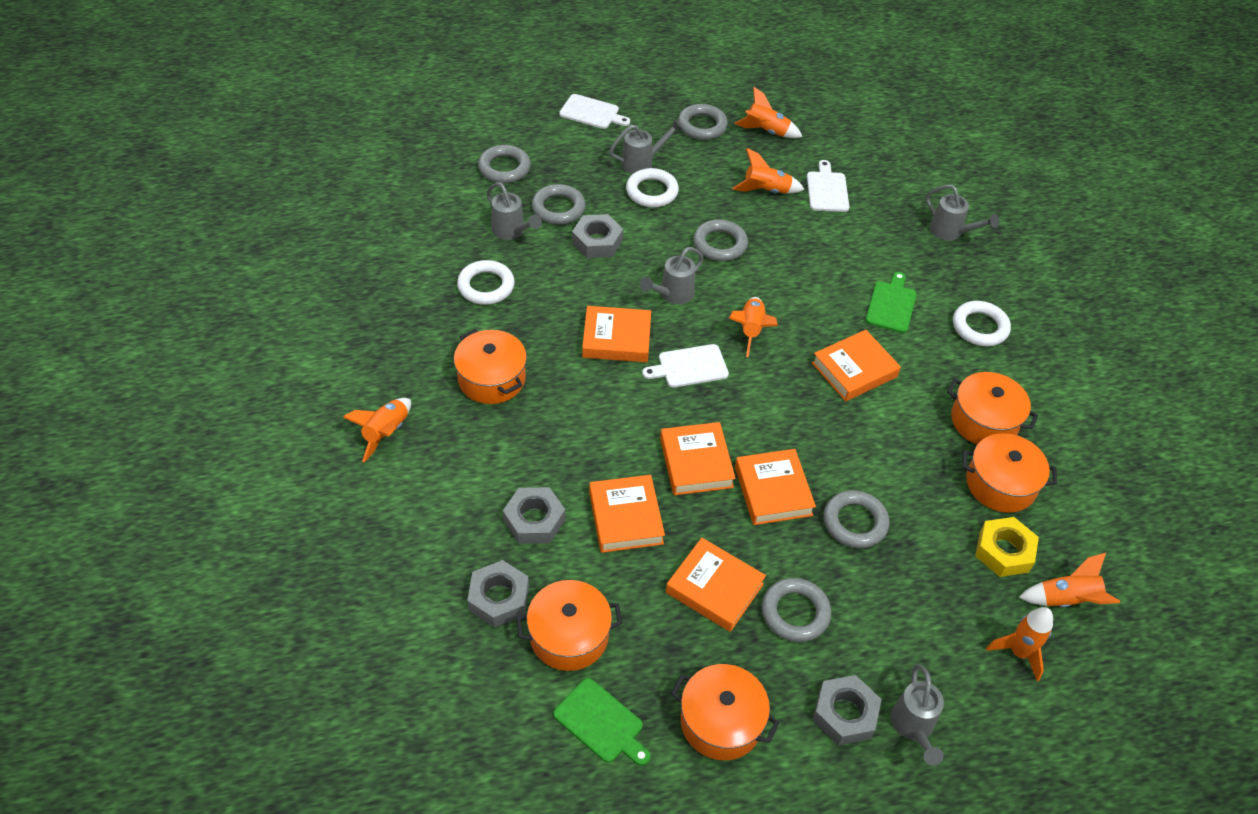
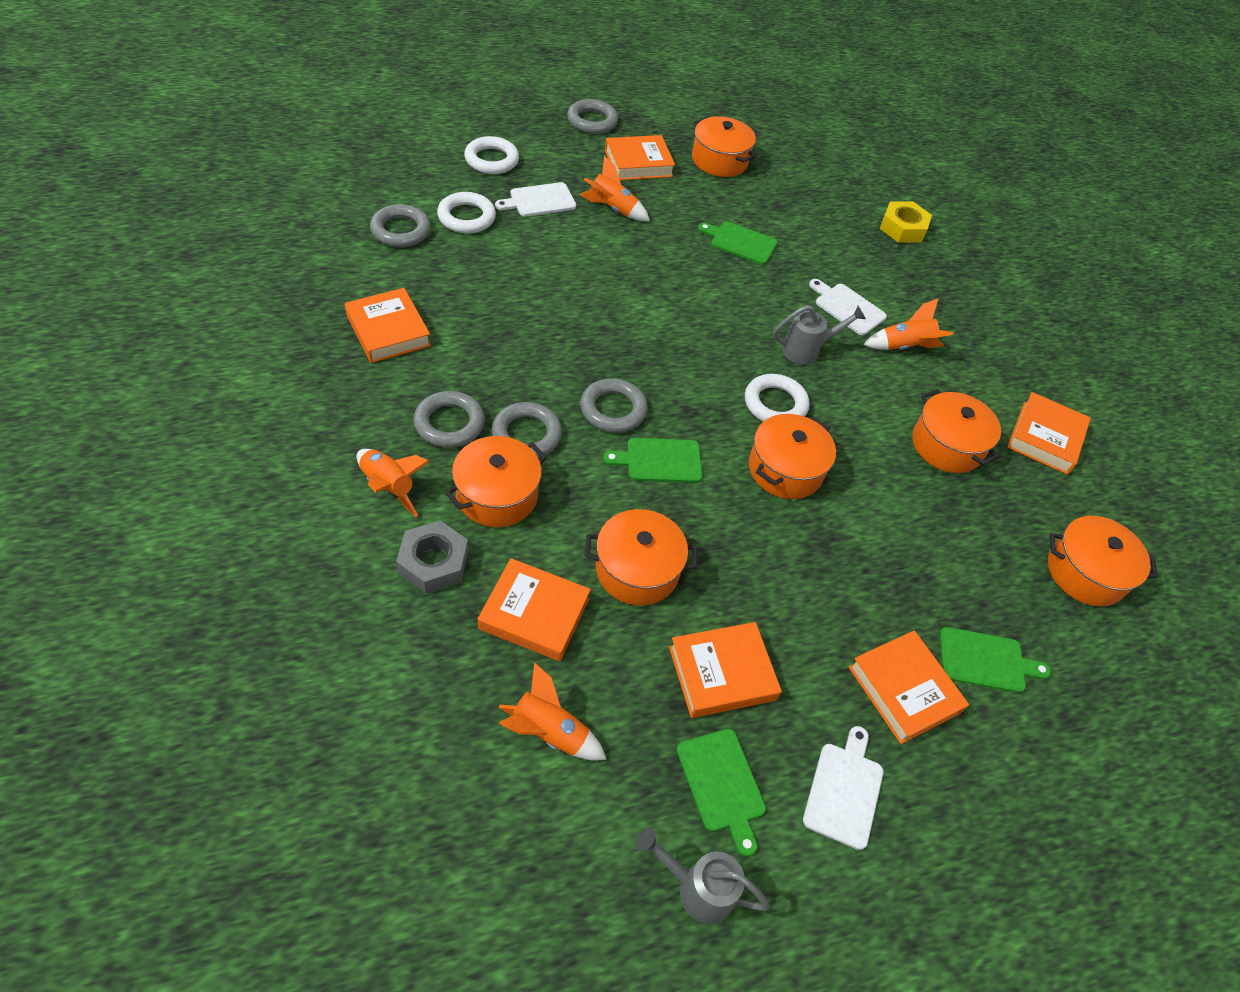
green cutting board: 2 -> 4
grey nut: 4 -> 1
grey ring: 6 -> 5
grey watering can: 5 -> 2
orange pot: 5 -> 6
orange rocket: 6 -> 4

